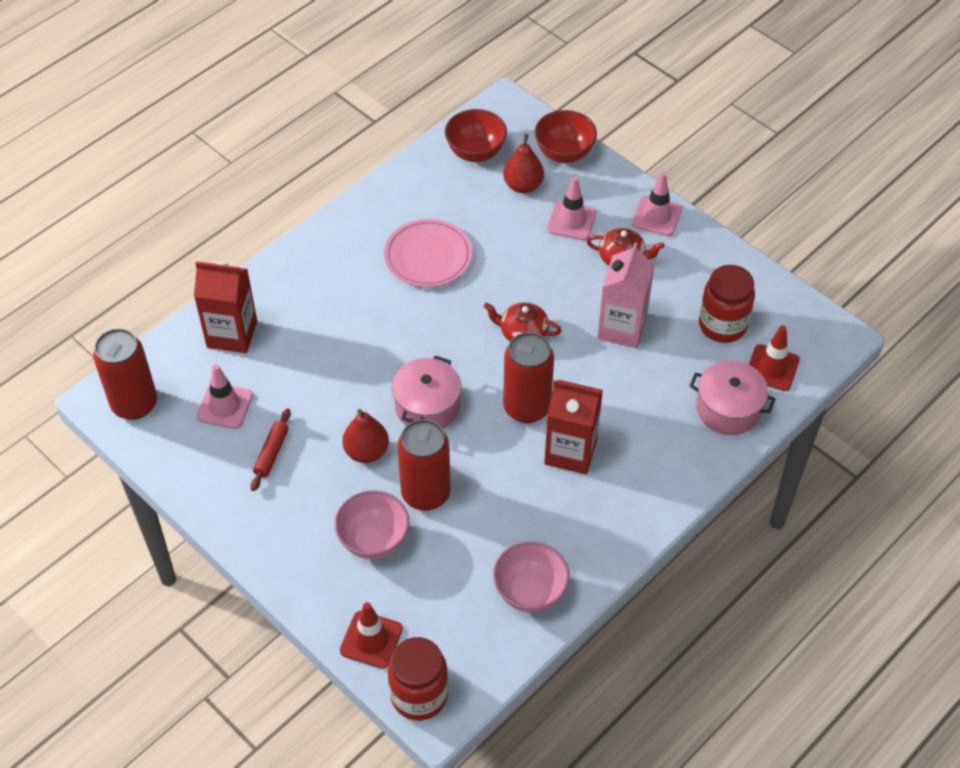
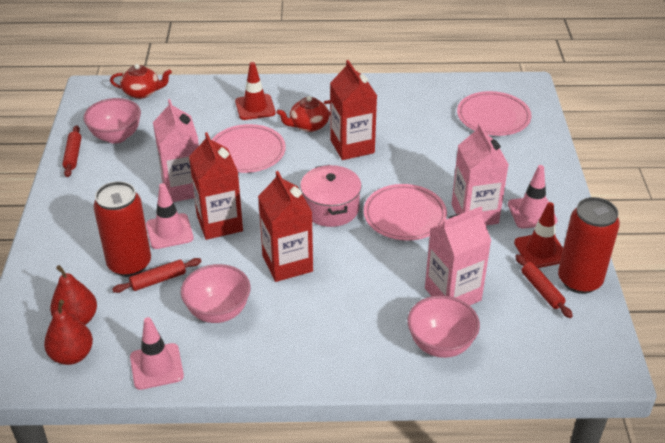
pink bowl: 2 -> 3
pink carton: 1 -> 3
pink plate: 1 -> 3
pink pot: 2 -> 1
red bowl: 2 -> 0
red can: 3 -> 2
red carton: 2 -> 3
red jar: 2 -> 0
red rolling pin: 1 -> 3

